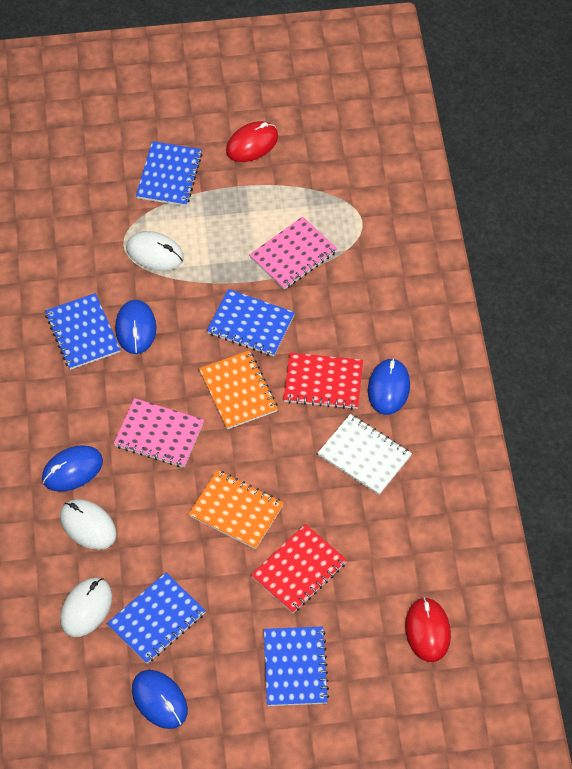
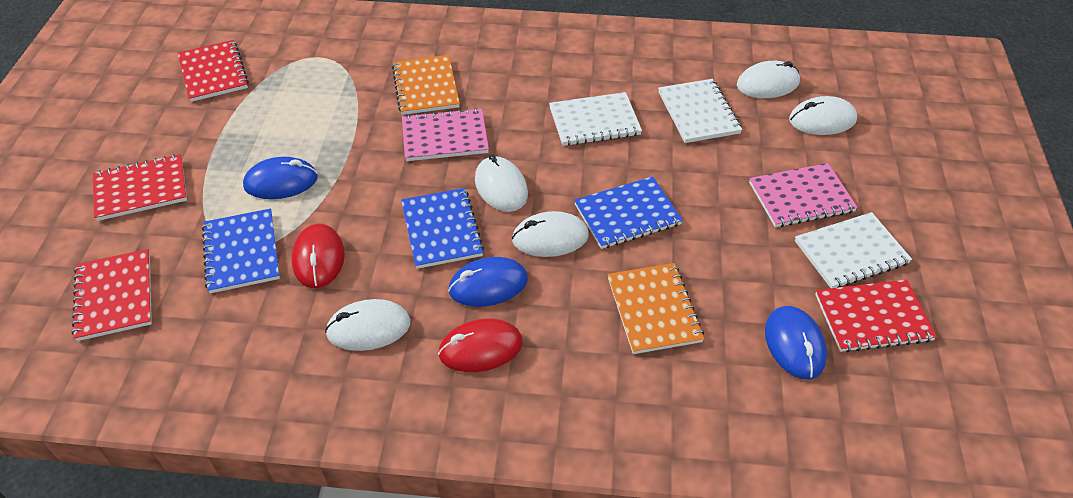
blue mouse: 4 -> 3
blue notebook: 5 -> 3
red notebook: 2 -> 4
white mouse: 3 -> 5
white notebook: 1 -> 3

